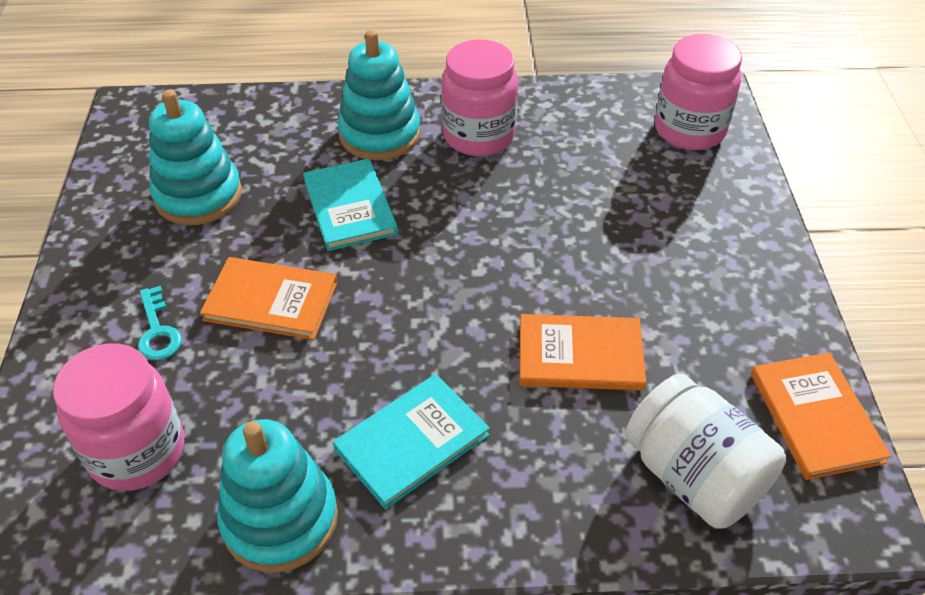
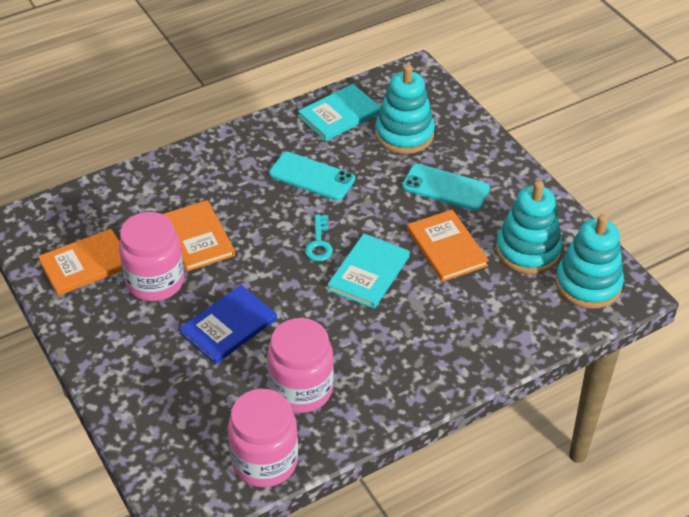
blue book: 0 -> 1
turquoise phone: 0 -> 2
white jar: 1 -> 0

